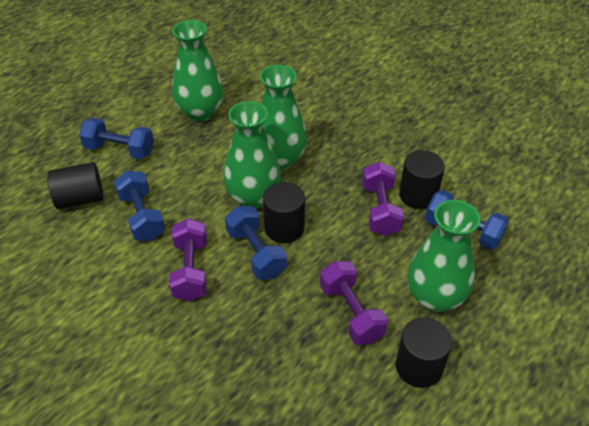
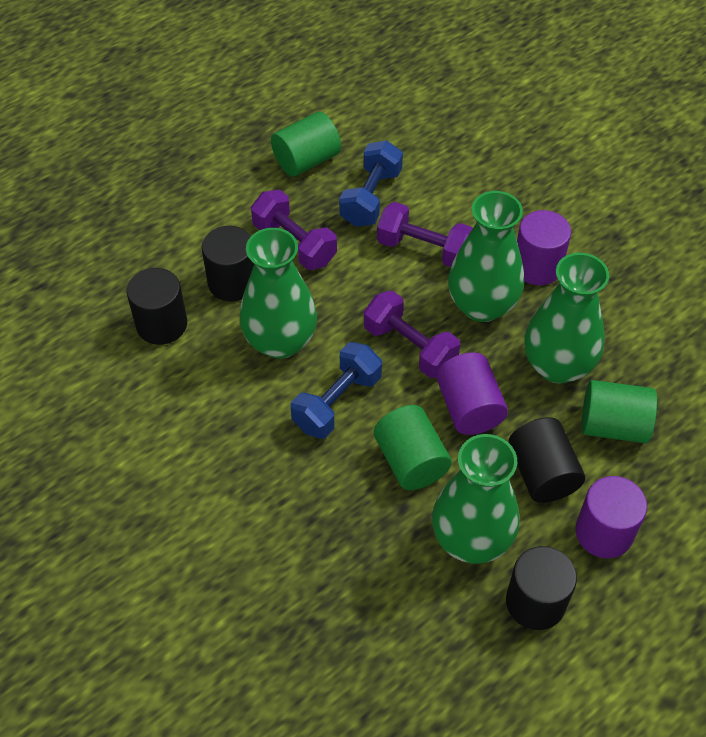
blue dumbbell: 4 -> 2
green cylinder: 0 -> 3
purple cylinder: 0 -> 3

